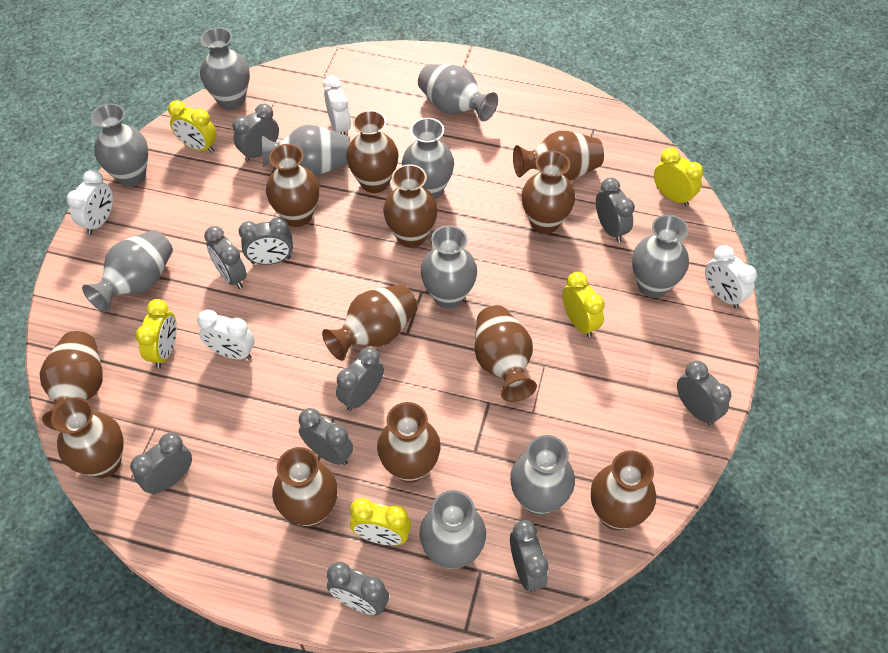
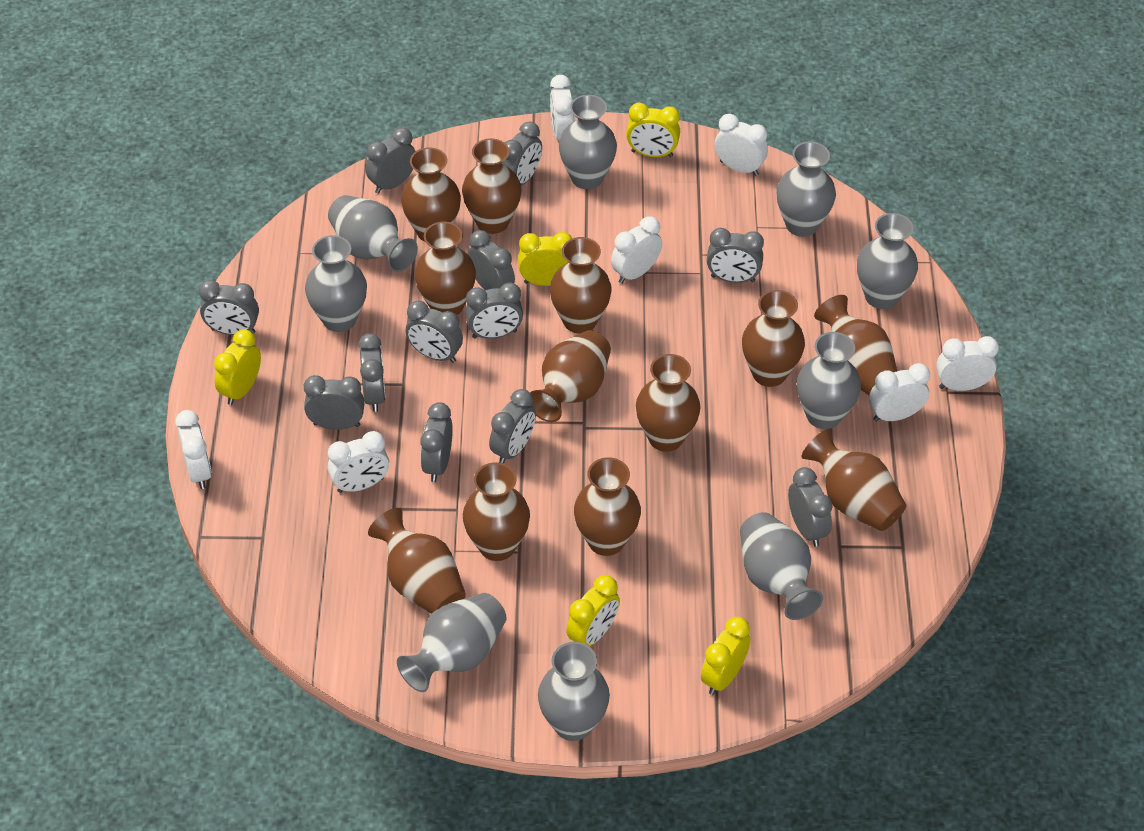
grey clock: 10 -> 12
grey vase: 10 -> 9
white clock: 4 -> 7

